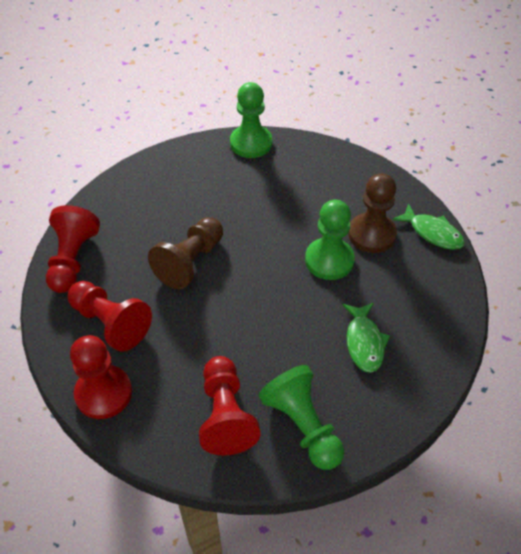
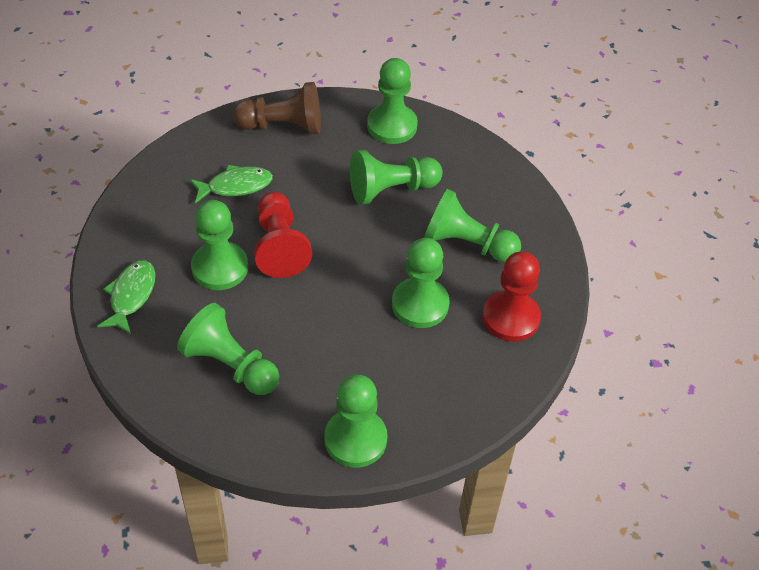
brown pawn: 2 -> 1
green pawn: 3 -> 7
red pawn: 4 -> 2

